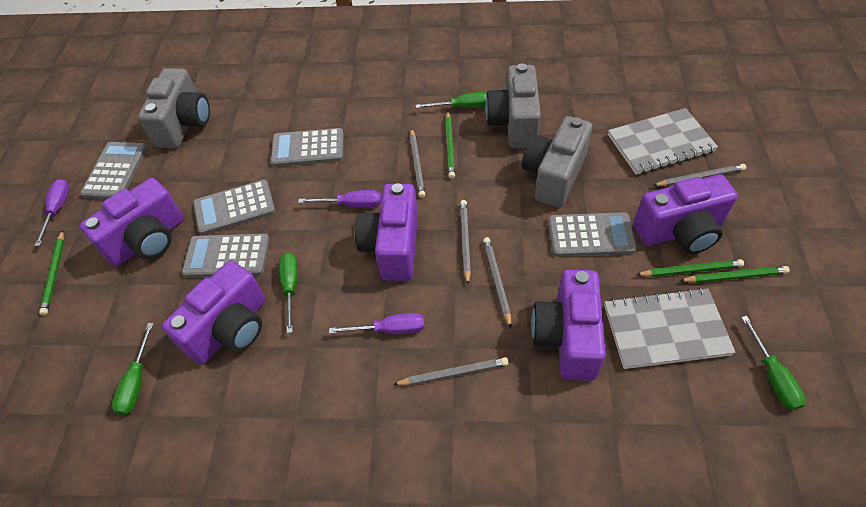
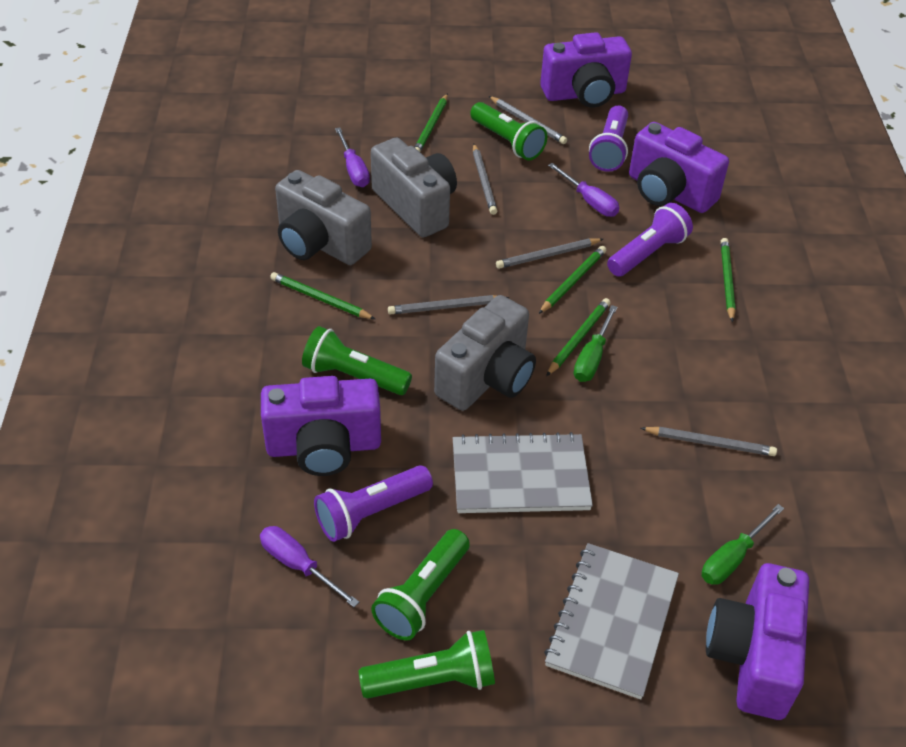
green flashlight: 0 -> 4
green pencil: 4 -> 5
green screwdriver: 4 -> 2
grey calculator: 5 -> 0
purple camera: 5 -> 4
purple flashlight: 0 -> 3

